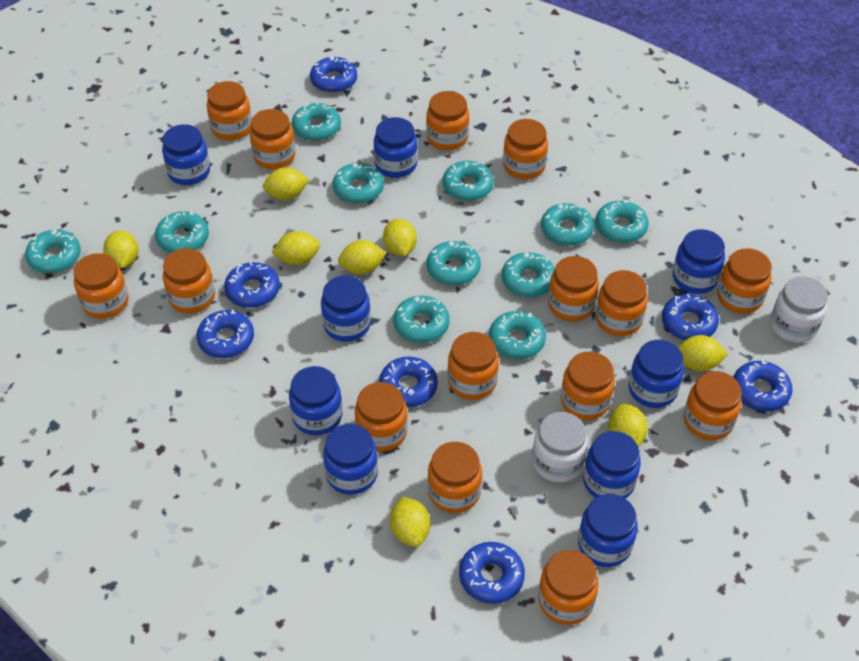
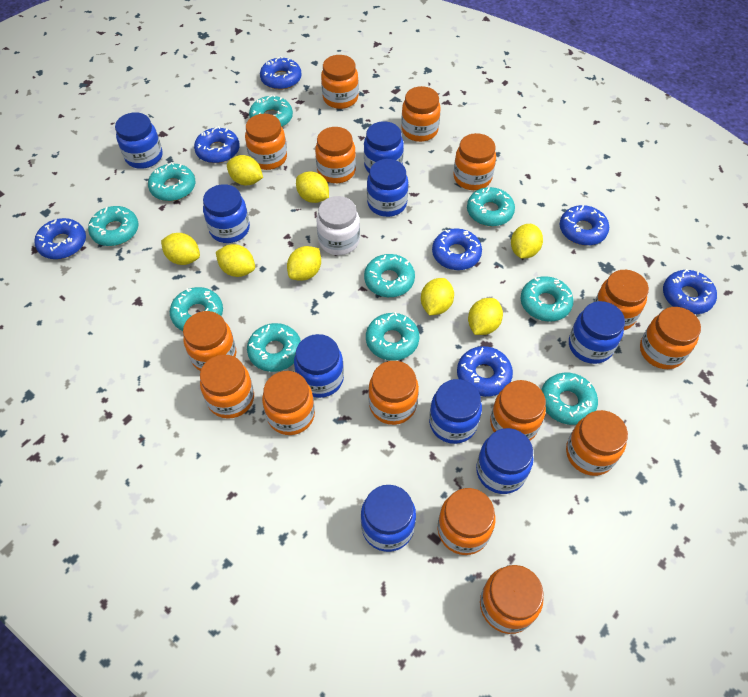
turquoise donut: 11 -> 10
white jar: 2 -> 1

